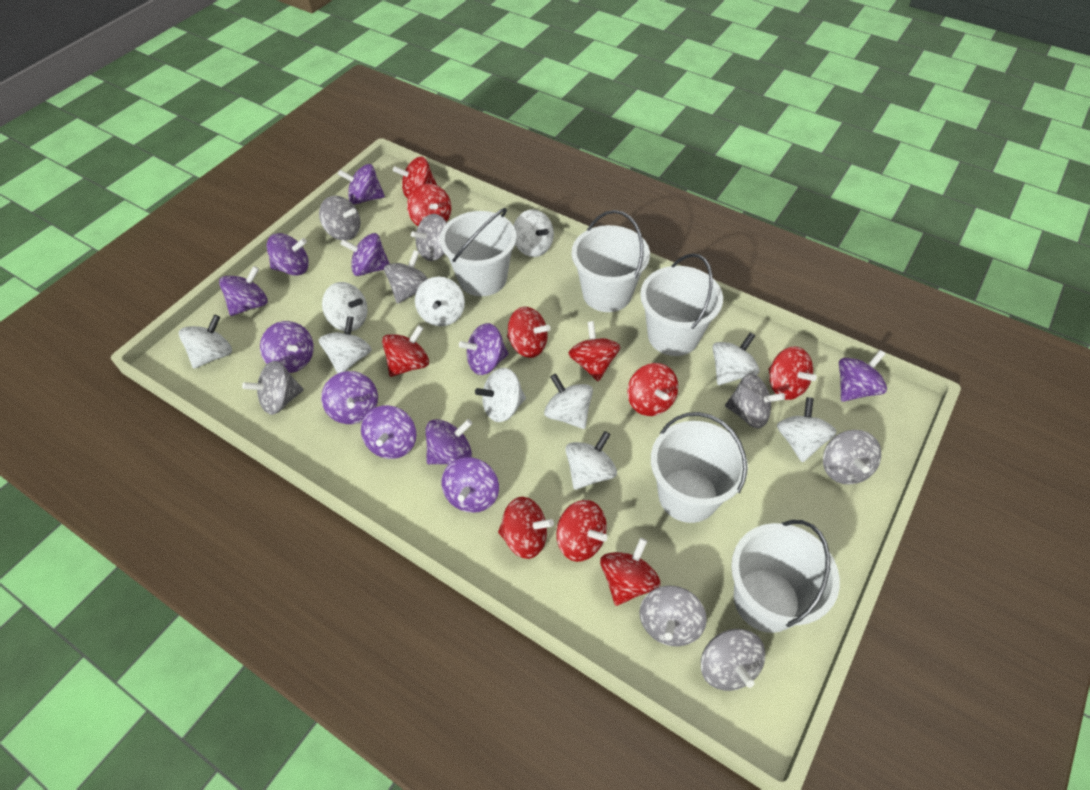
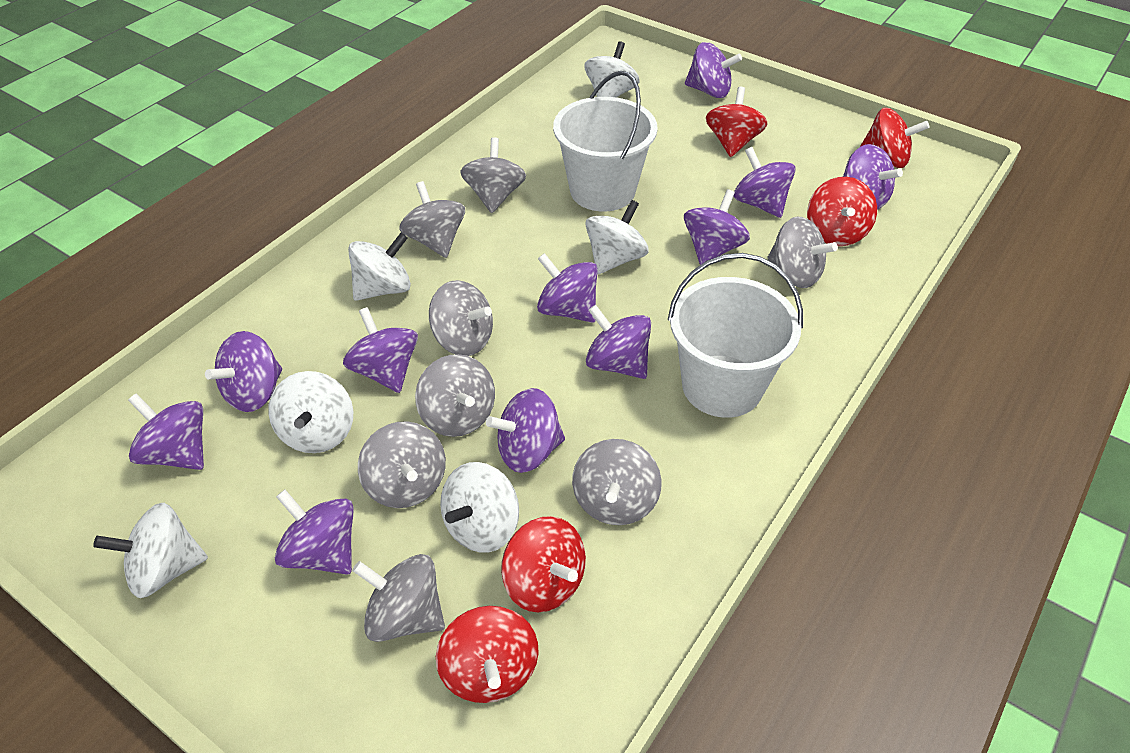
red spinning top: 10 -> 5
white bucket: 5 -> 2
white spinning top: 10 -> 6

